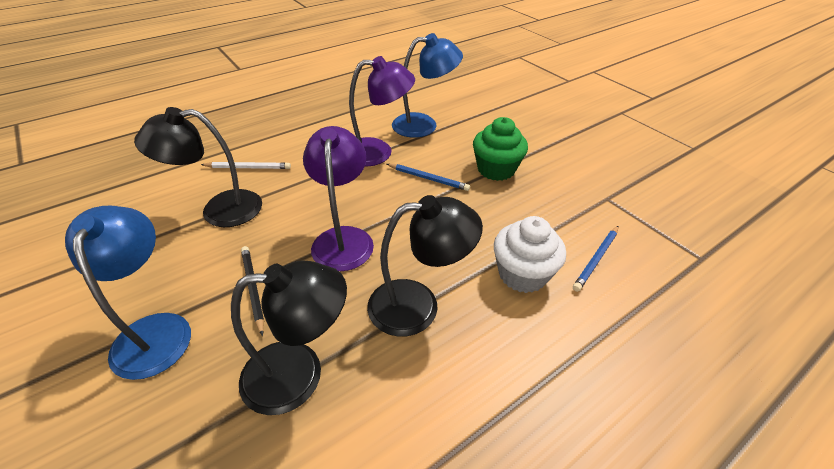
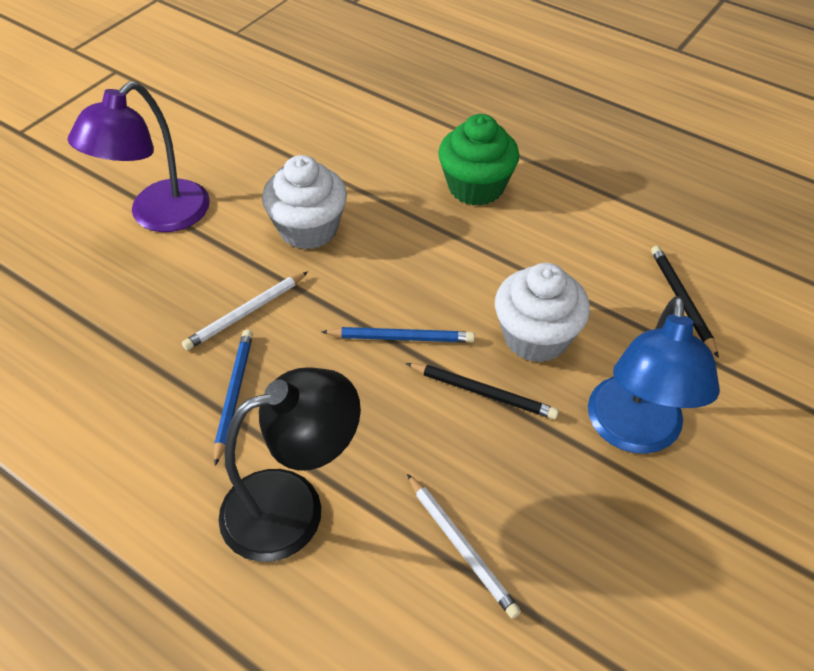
black lamp: 3 -> 1
black pencil: 1 -> 2
blue lamp: 2 -> 1
purple lamp: 2 -> 1
white cupcake: 1 -> 2
white pencil: 1 -> 2

